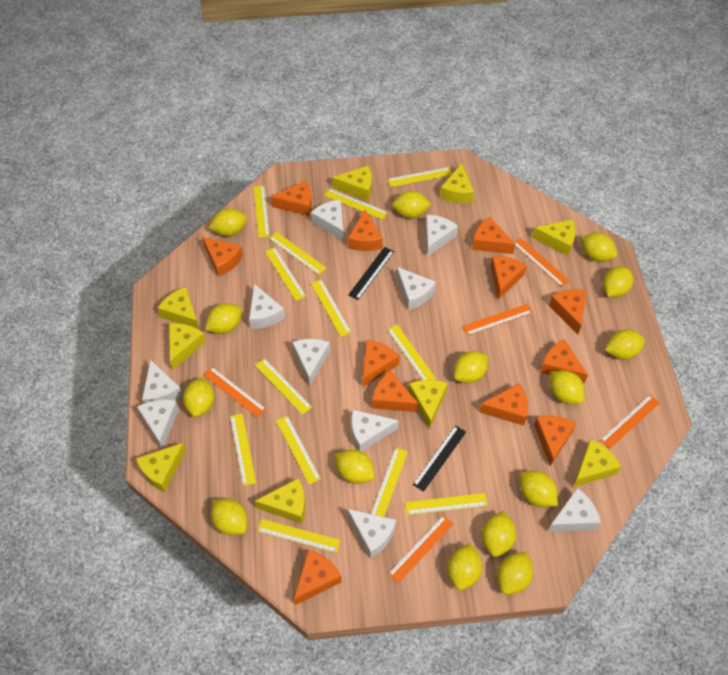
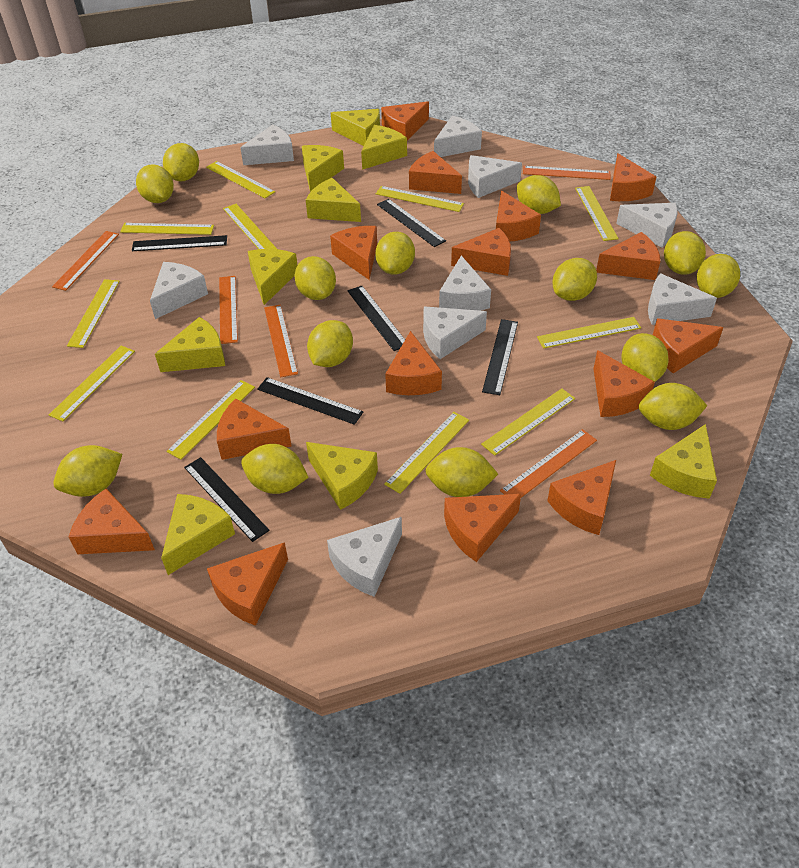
black ruler: 2 -> 6
orange cheese: 12 -> 15
white cheese: 10 -> 9
yellow lemon: 15 -> 14
yellow ruler: 13 -> 11

